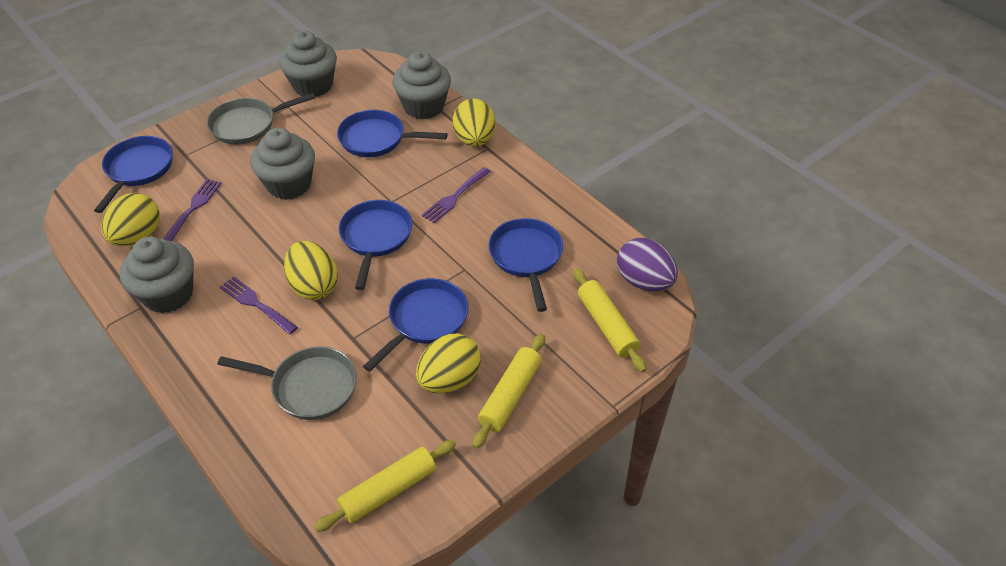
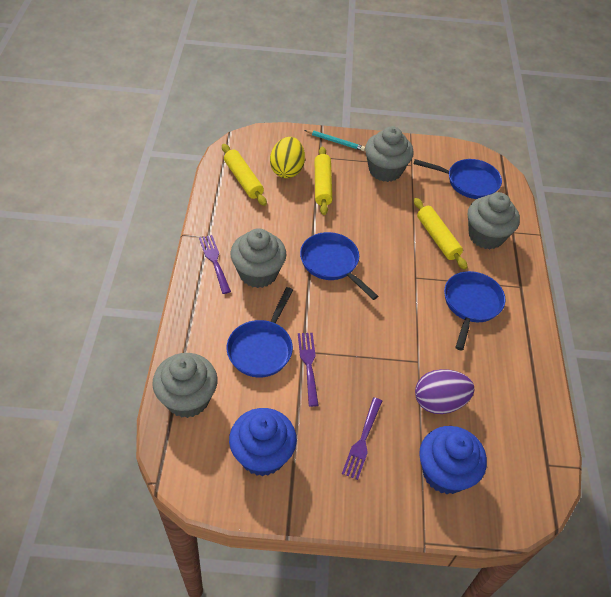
blue cupcake: 0 -> 2
blue pan: 5 -> 4
grey pan: 2 -> 0
turquoise pencil: 0 -> 1
yellow egg: 4 -> 1

